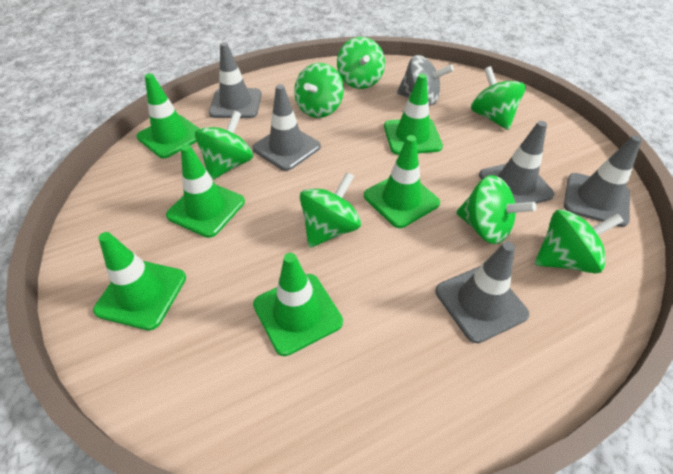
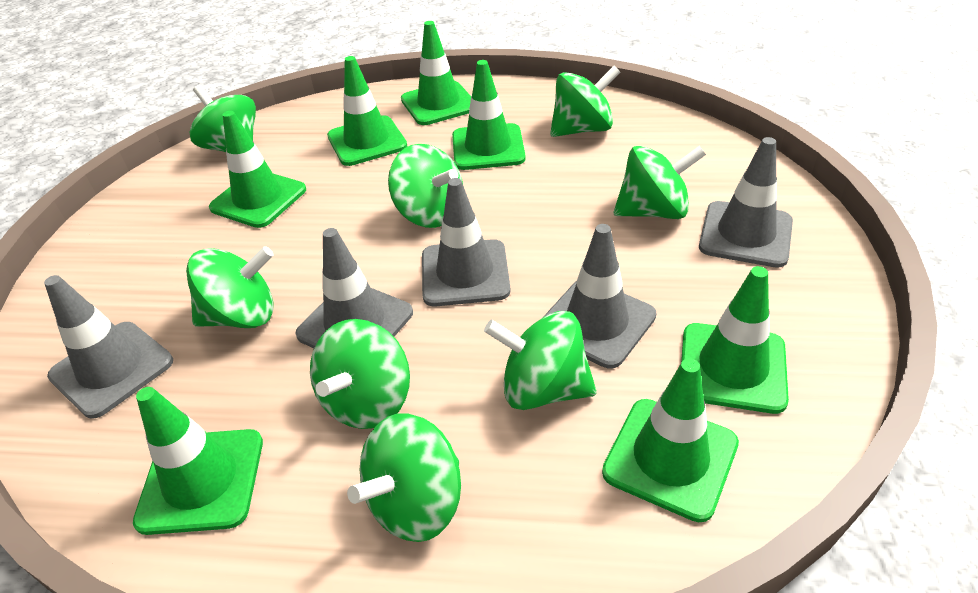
green spinning top: 7 -> 8
green traffic cone: 6 -> 7
grey spinning top: 1 -> 0

